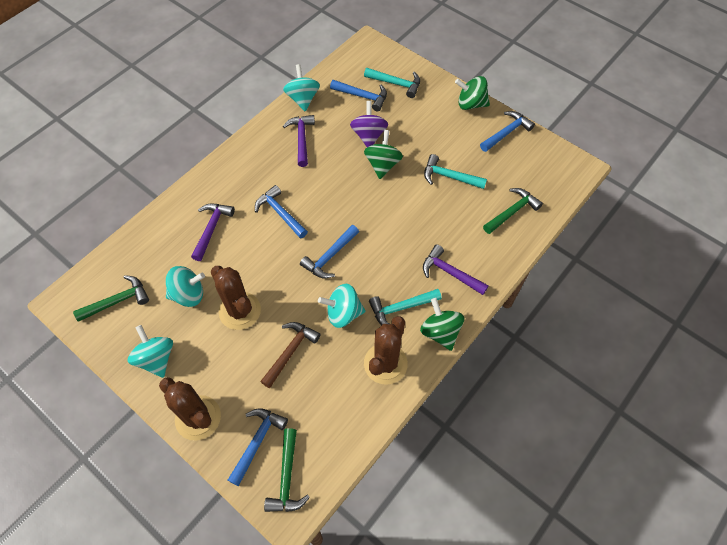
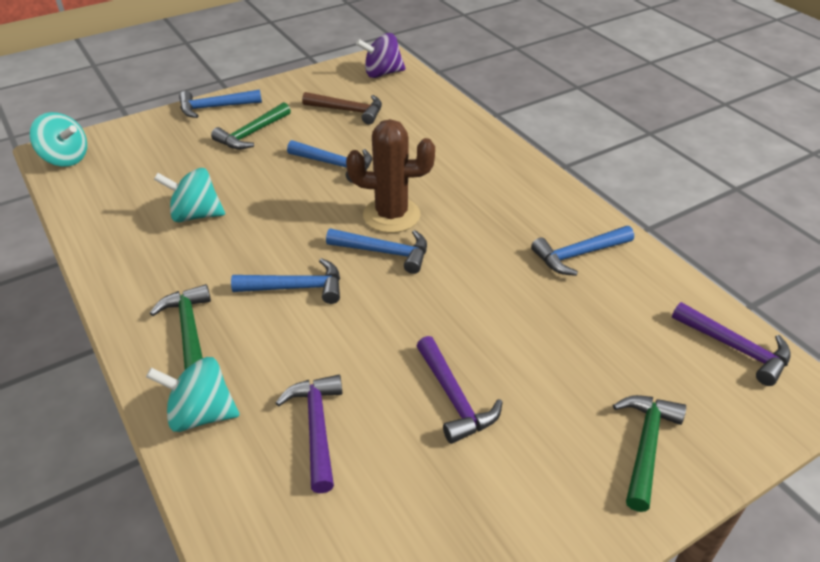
brown cactus: 3 -> 1
green spinning top: 3 -> 0
turquoise hammer: 3 -> 0
turquoise spinning top: 4 -> 3

